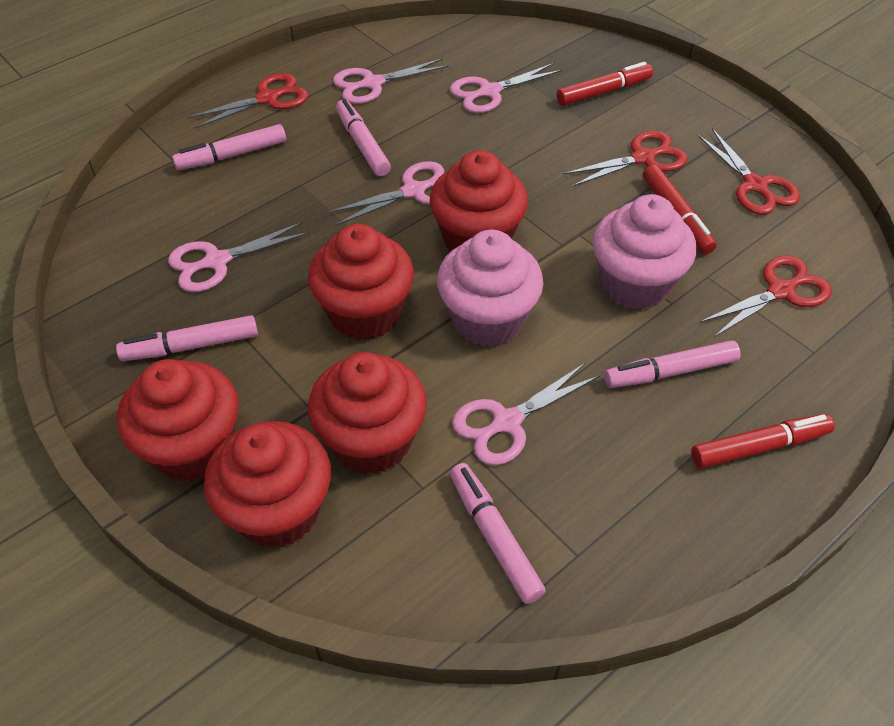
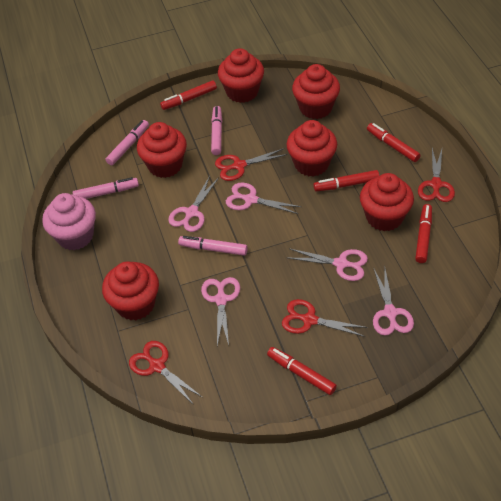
pink cupcake: 2 -> 1
pink marker: 5 -> 4
red cupcake: 5 -> 6
red marker: 3 -> 5

